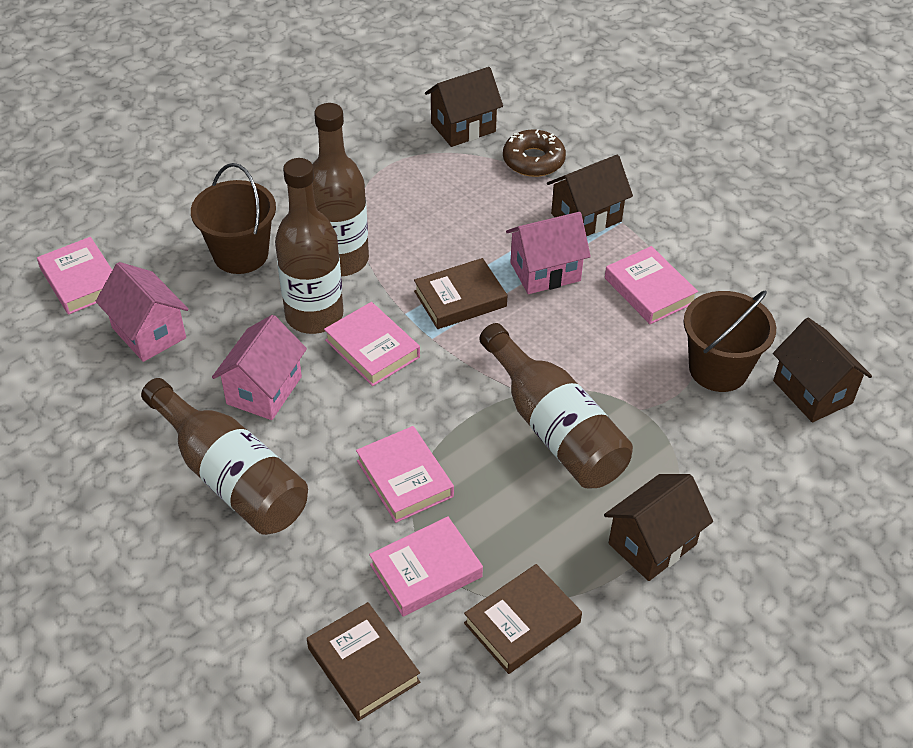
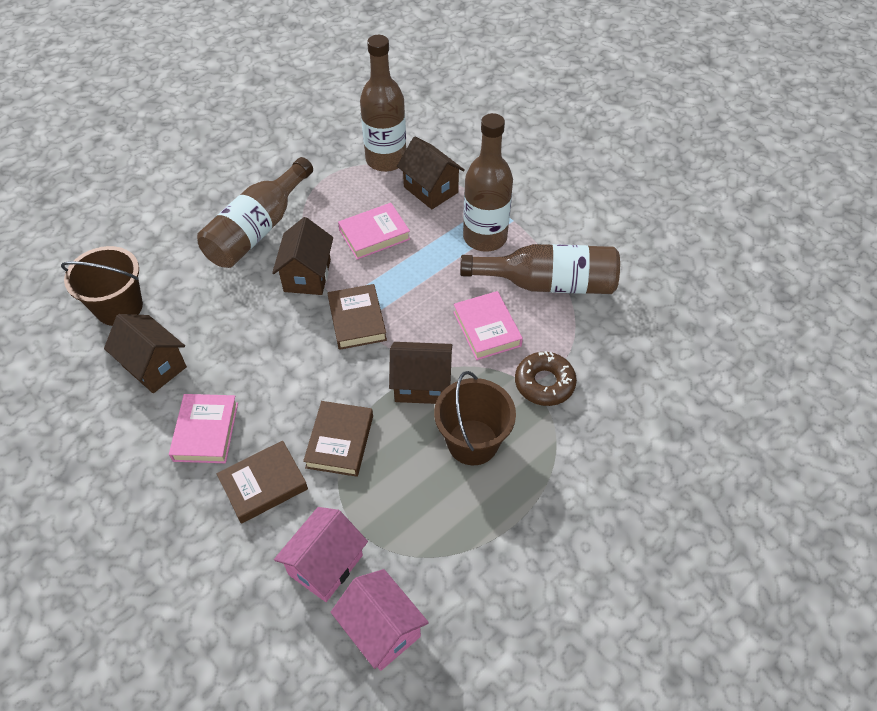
pink book: 5 -> 3
pink house: 3 -> 2

